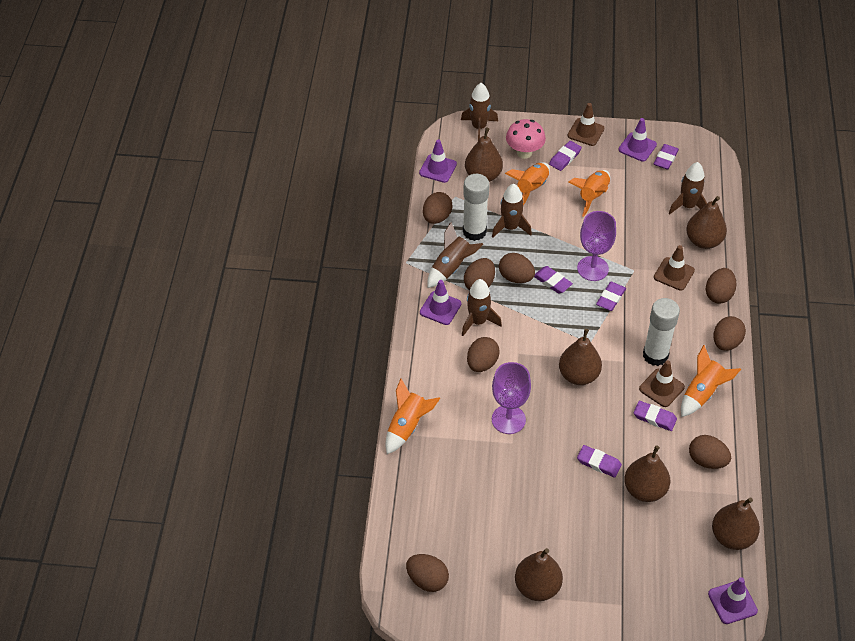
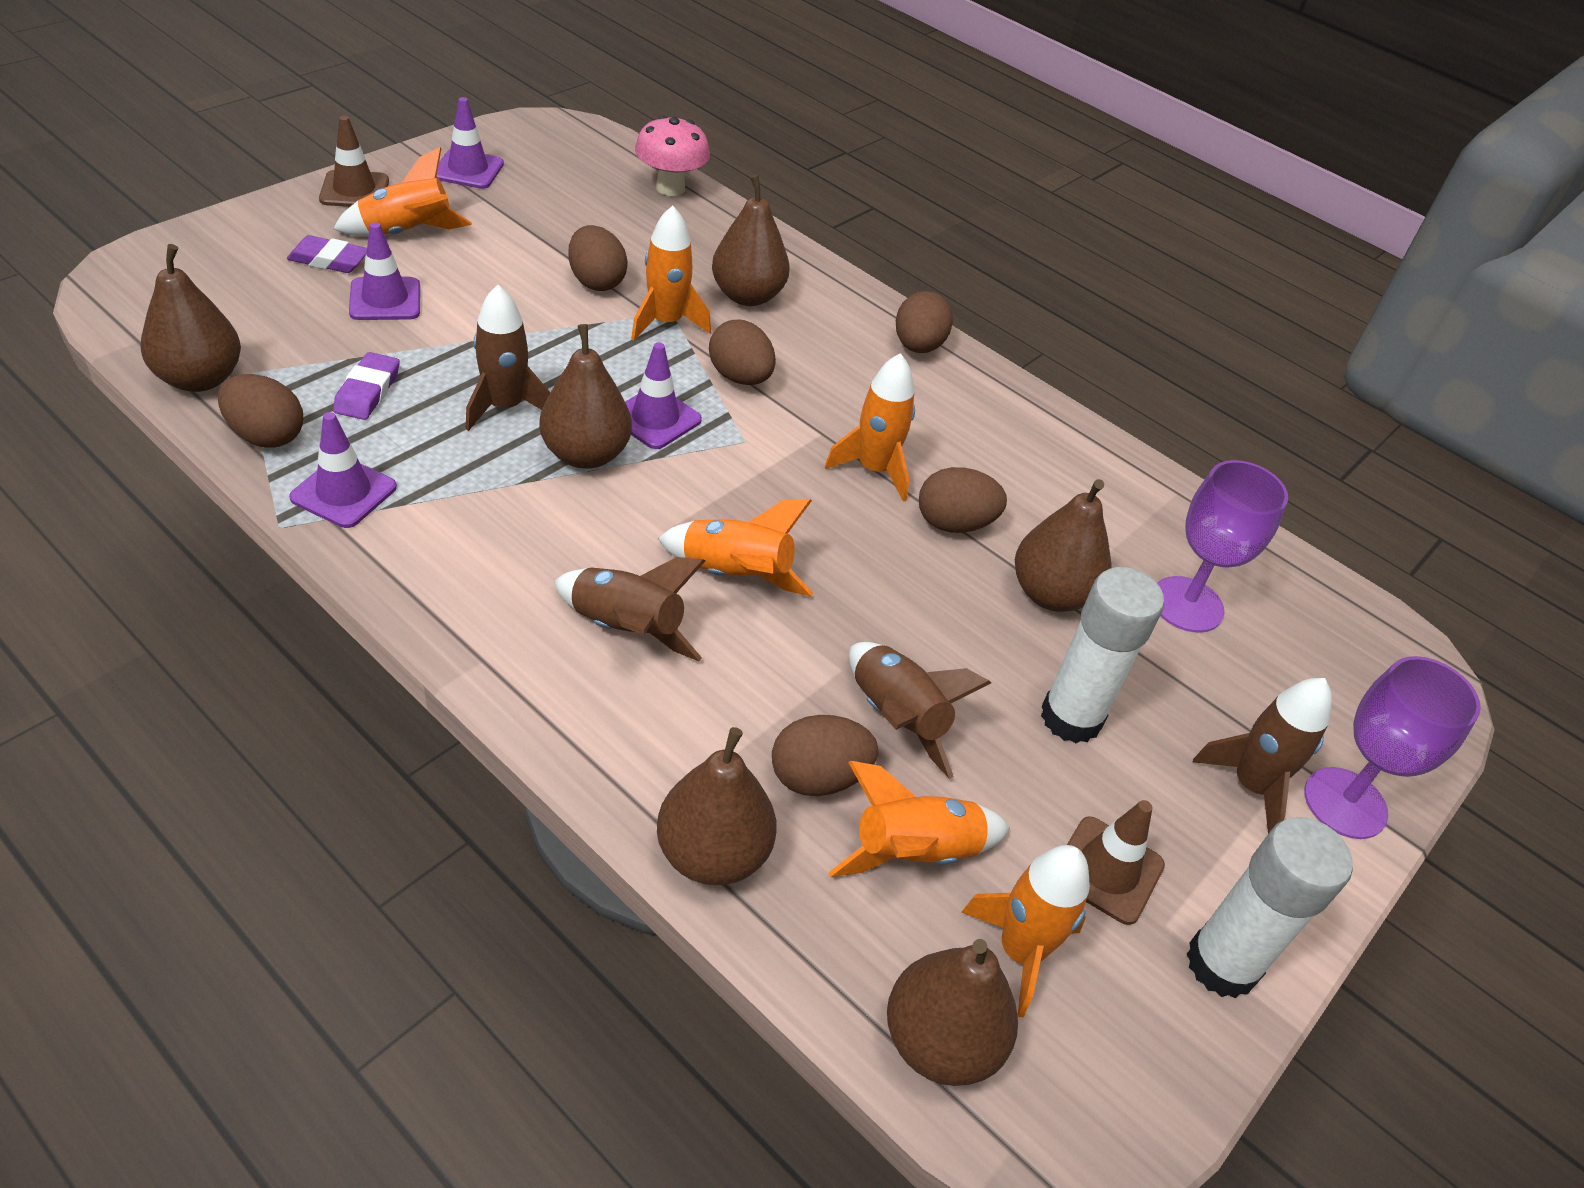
brown egg: 8 -> 6
brown rocket: 5 -> 4
brown traffic cone: 3 -> 2
orange rocket: 4 -> 6
purple eraser: 6 -> 2

